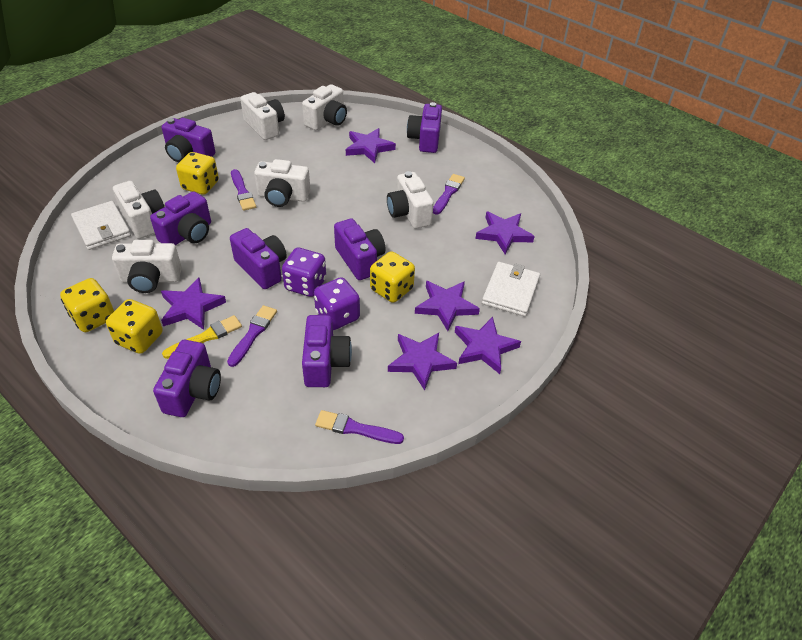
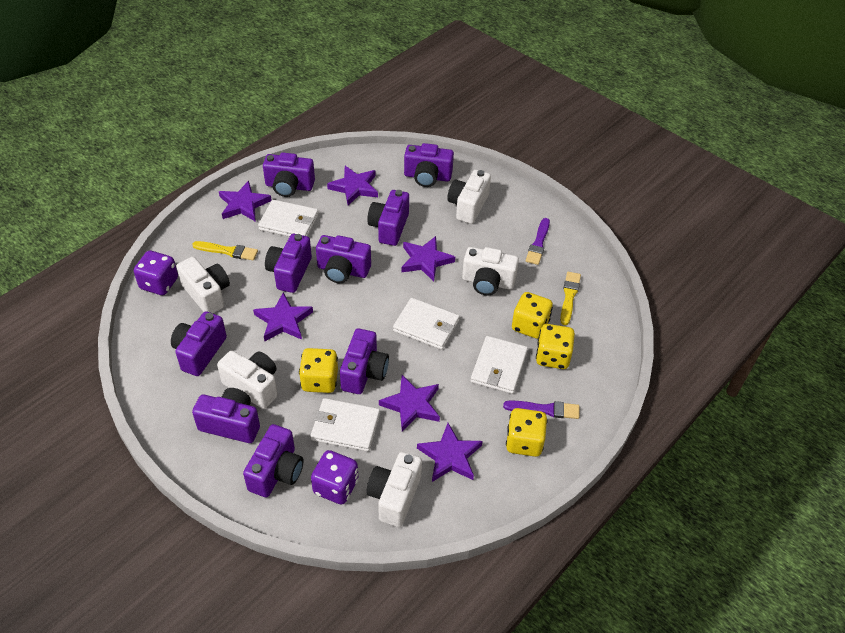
purple brush: 4 -> 2
purple camera: 7 -> 9
white camera: 6 -> 5
white wallet: 2 -> 4
yellow brush: 1 -> 2

